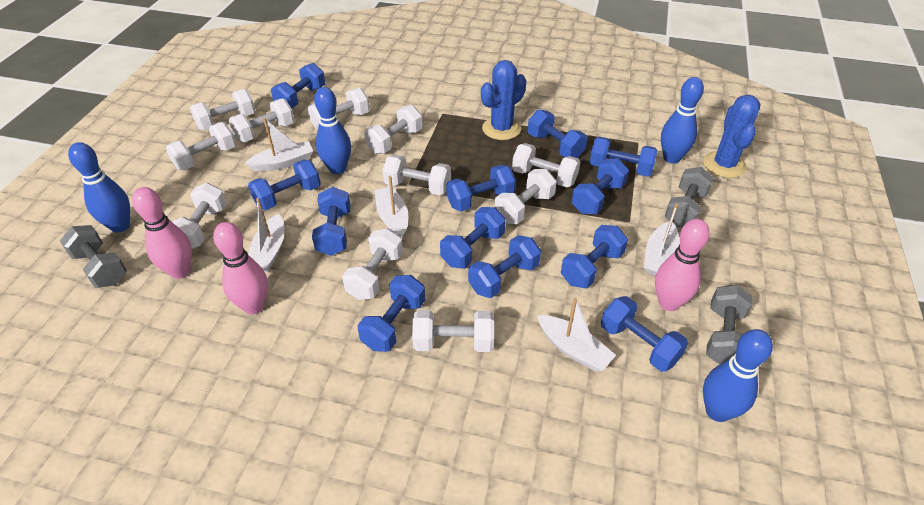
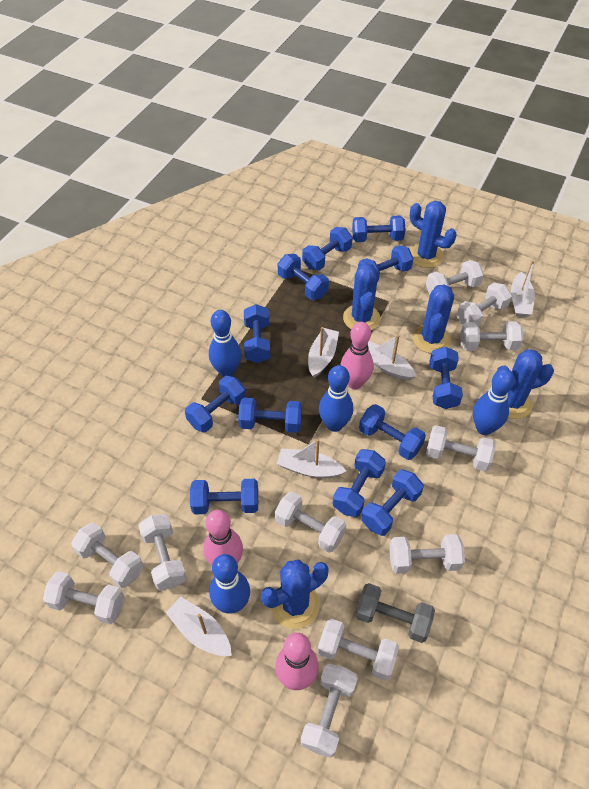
blue cactus: 2 -> 5
grey dumbbell: 3 -> 1

